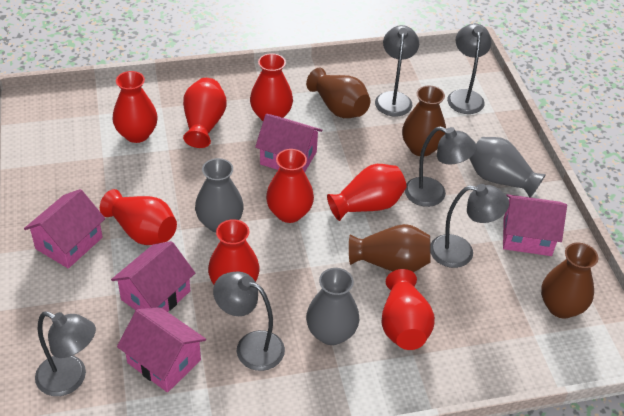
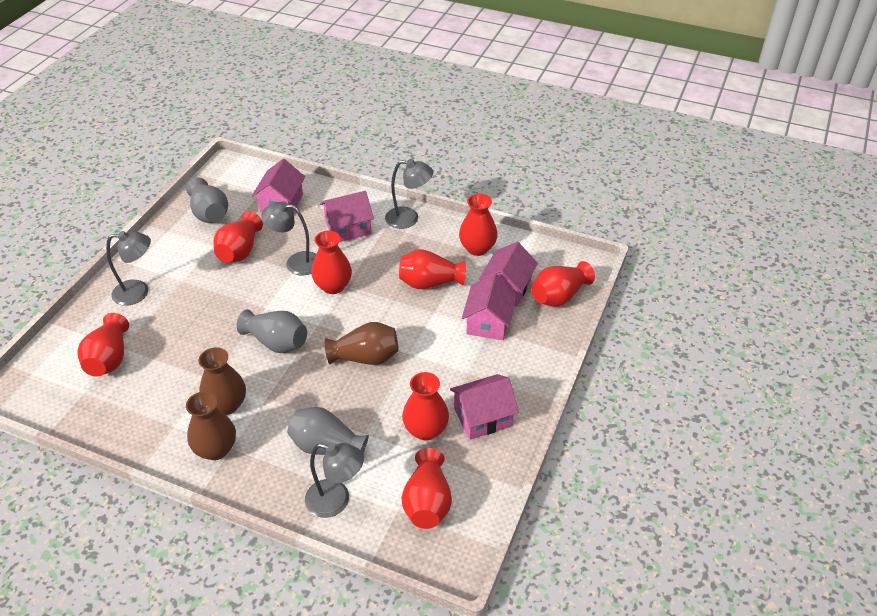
brown vase: 4 -> 3
grey lamp: 6 -> 4

